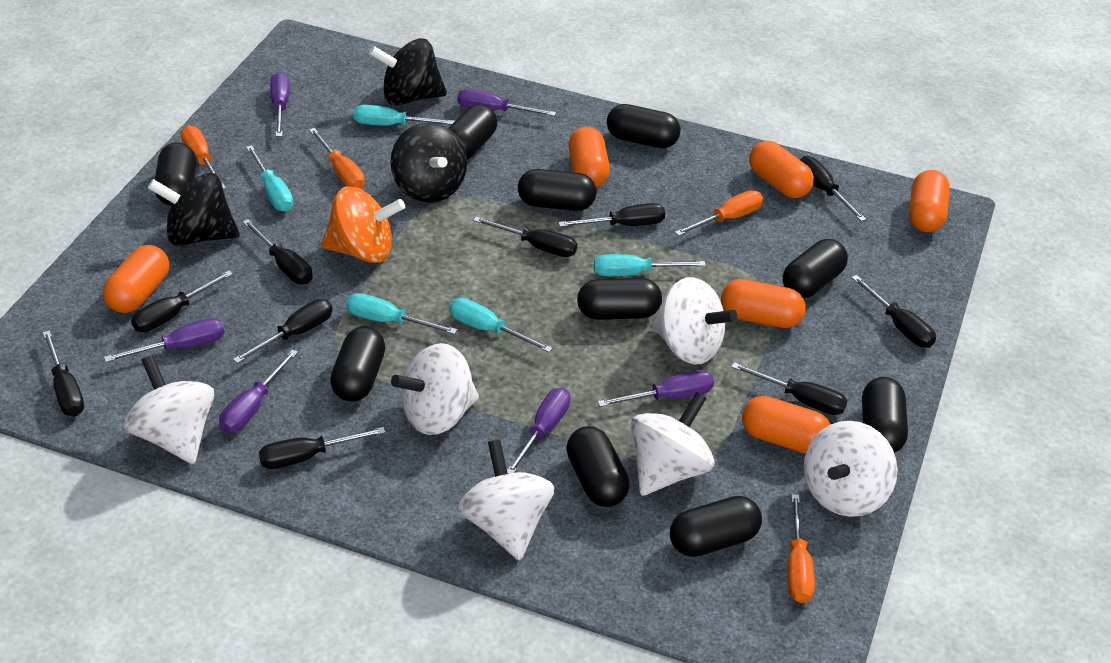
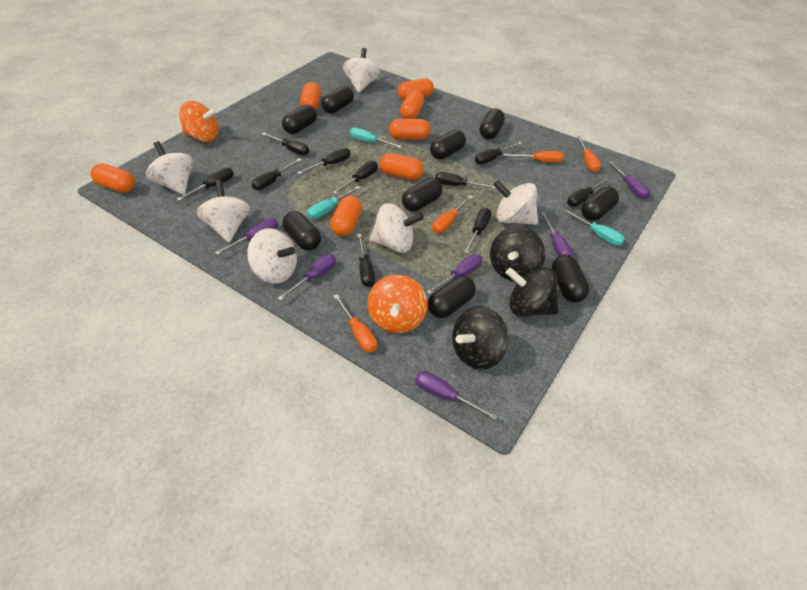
black capsule: 10 -> 9
orange capsule: 6 -> 7
orange spinning top: 1 -> 2
turquoise screwdriver: 5 -> 3

